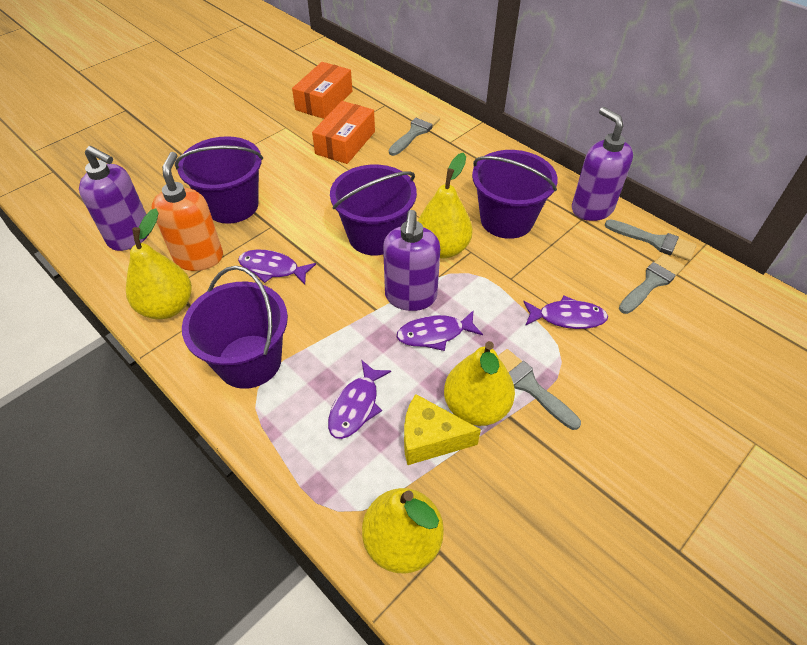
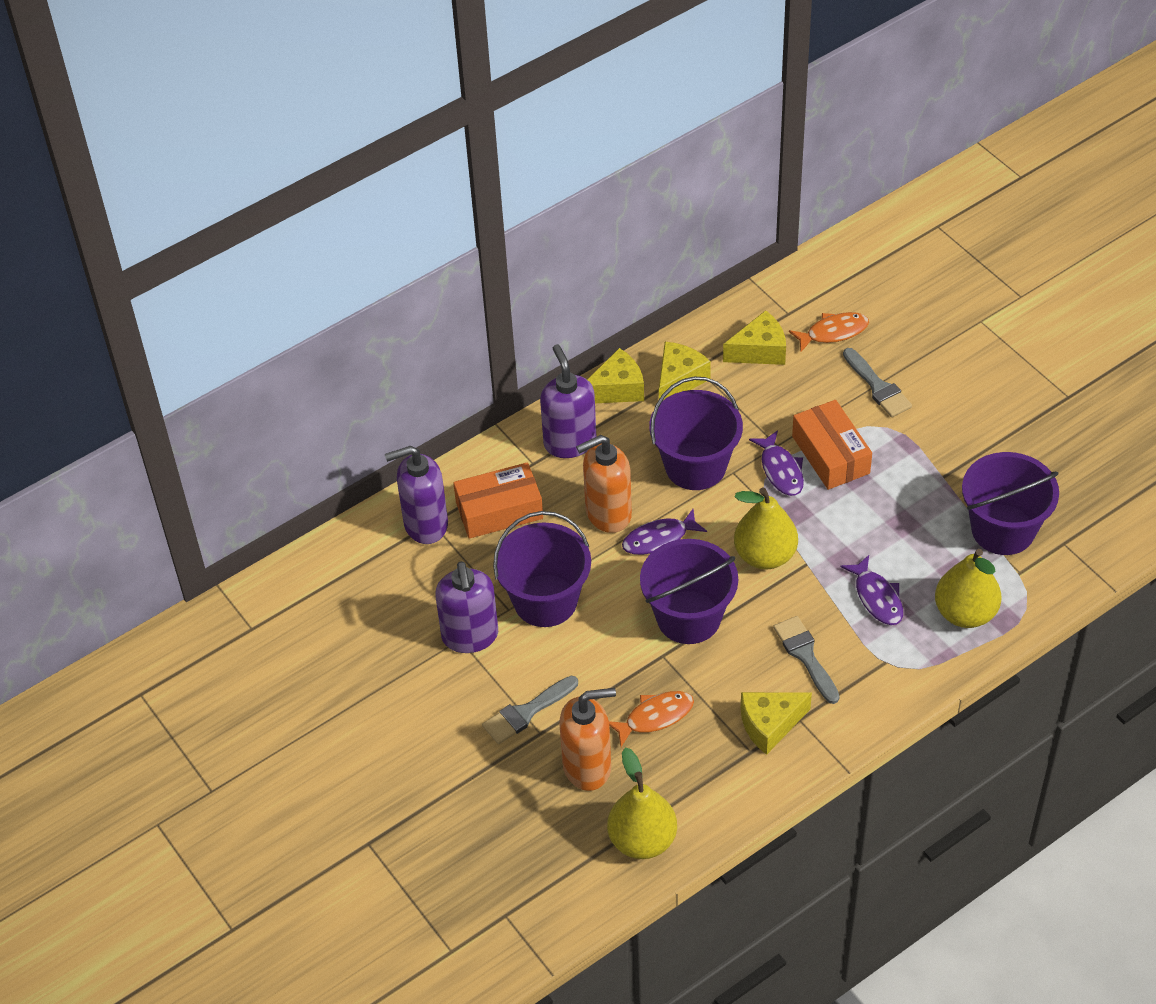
grey brush: 4 -> 3
orange fish: 0 -> 2
orange soap dispenser: 1 -> 2
purple fish: 4 -> 3
yellow cheese: 1 -> 4
yellow pear: 4 -> 3

